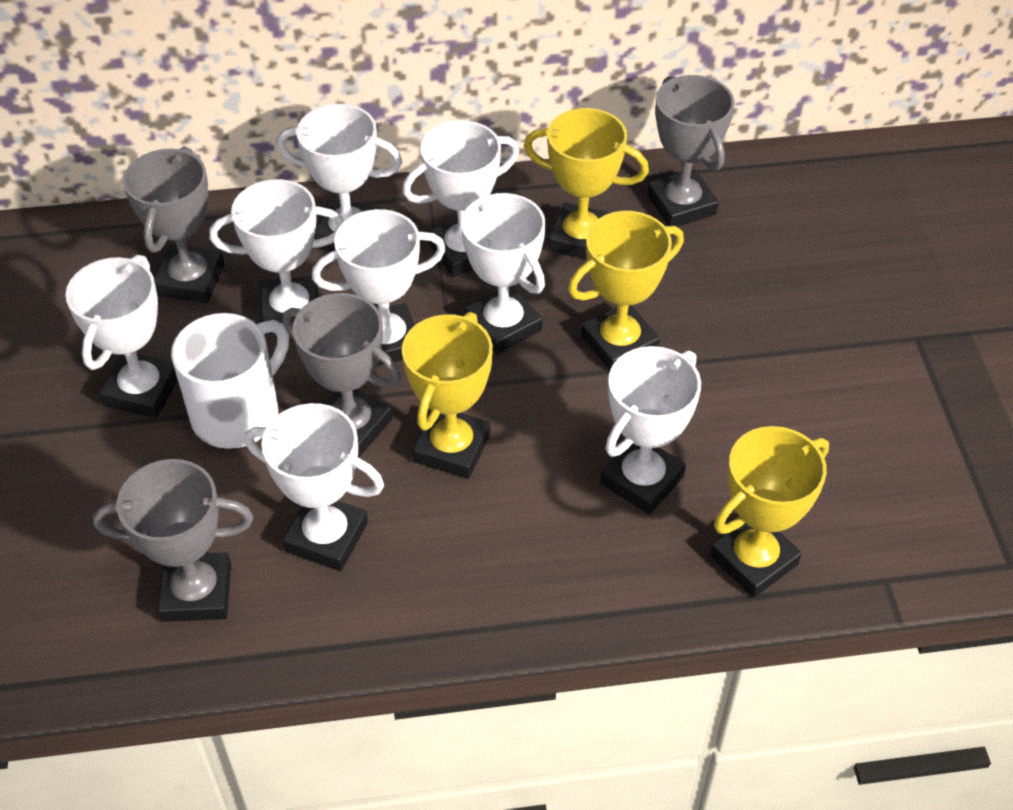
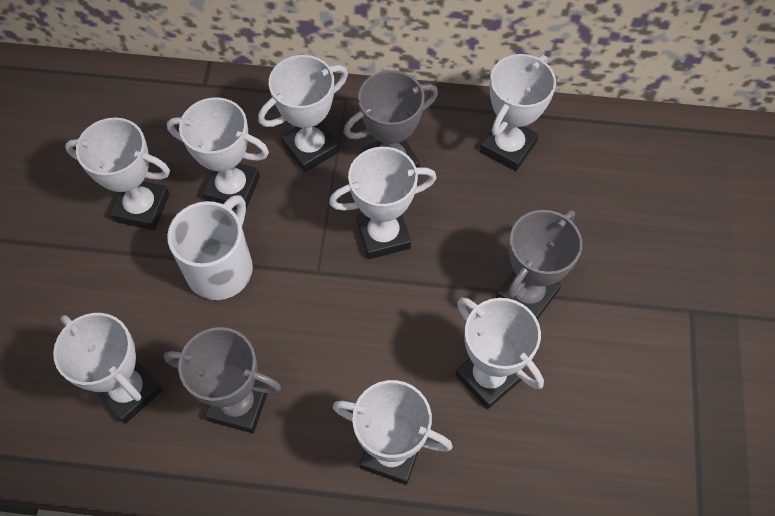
grey trophy: 4 -> 3
yellow trophy: 4 -> 0

